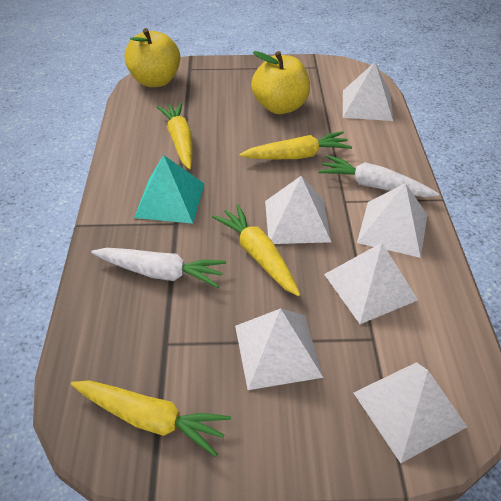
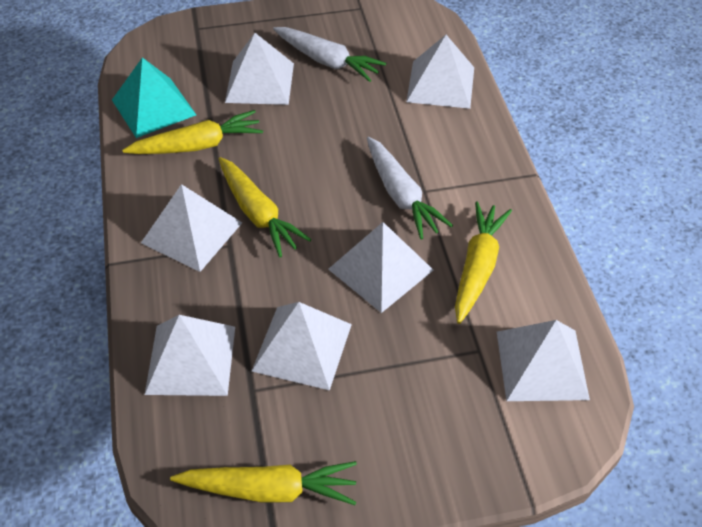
white pyramid: 6 -> 7
yellow apple: 2 -> 0

